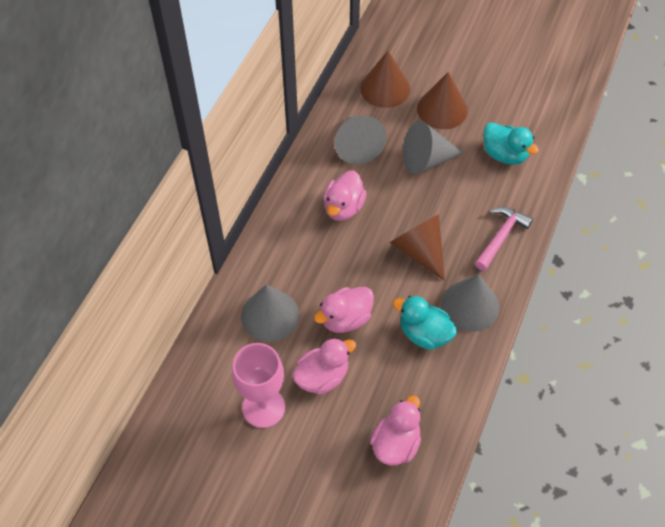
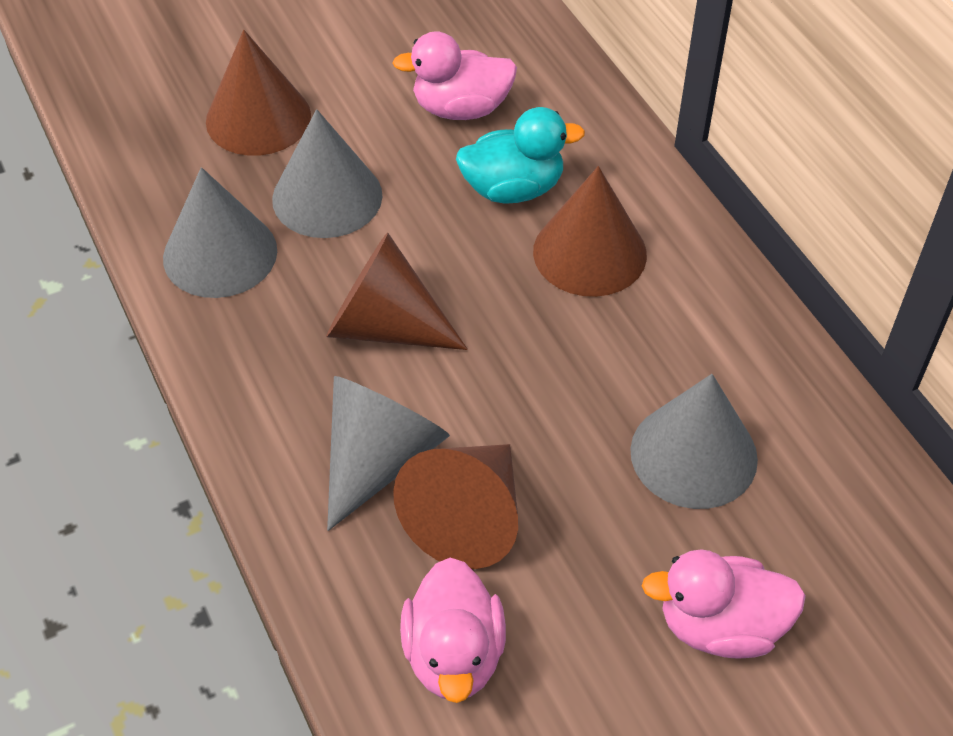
brown cone: 3 -> 4
pink duck: 4 -> 3
pink goblet: 1 -> 0
pink hammer: 1 -> 0
turquoise duck: 2 -> 1

